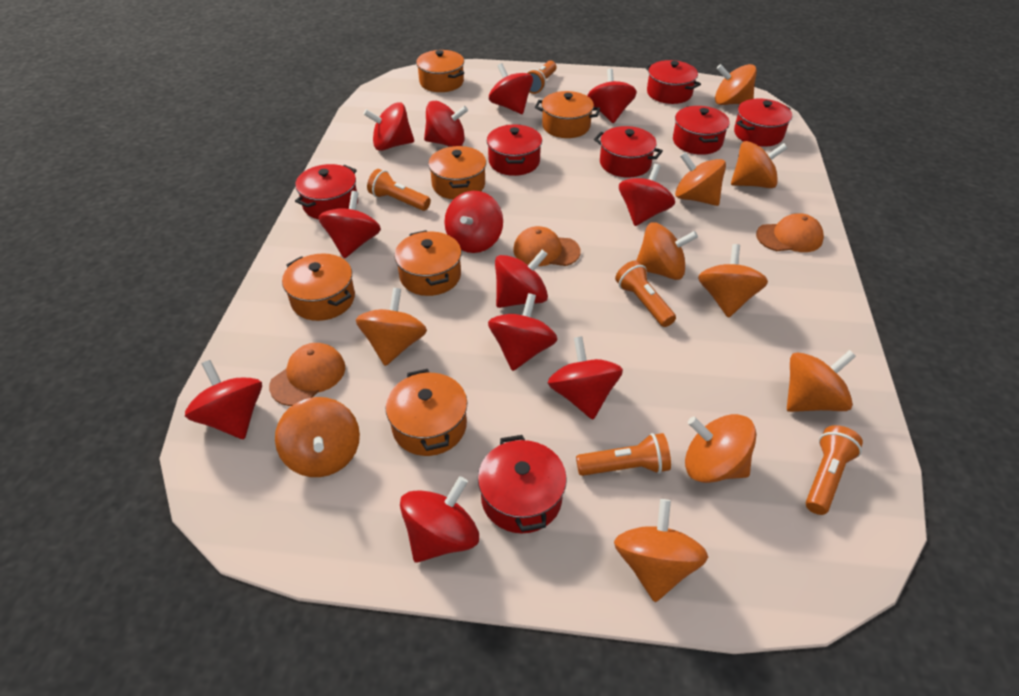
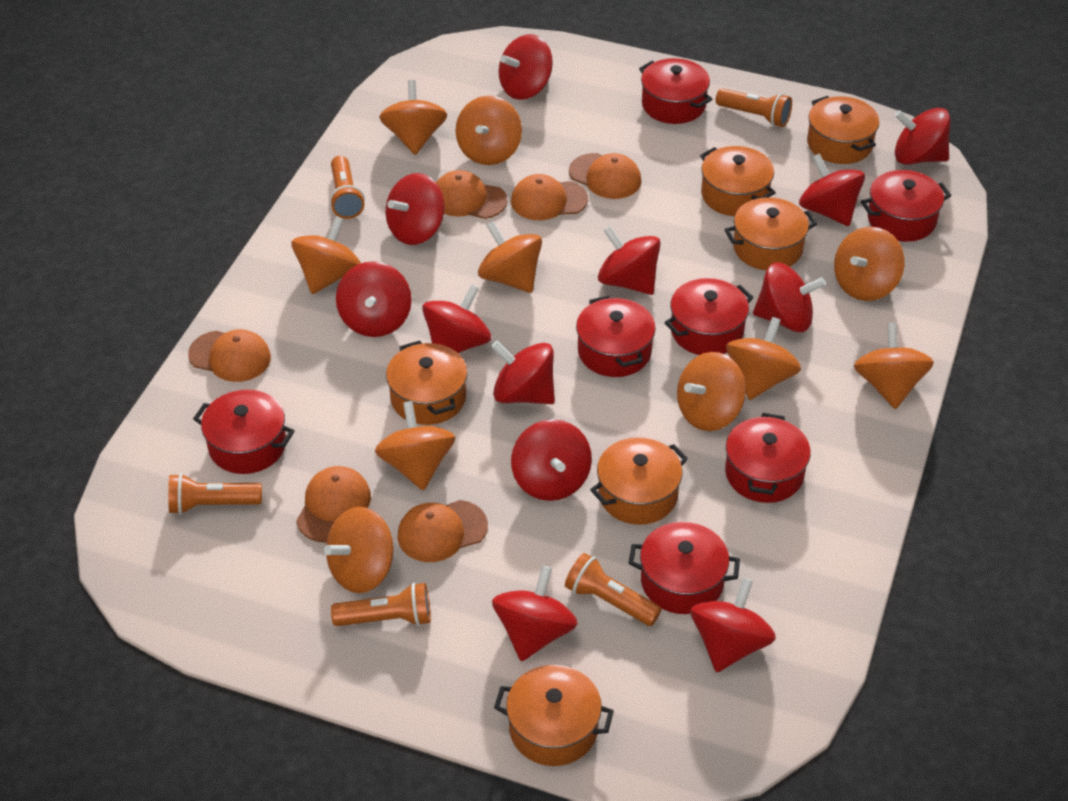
orange cap: 3 -> 6

